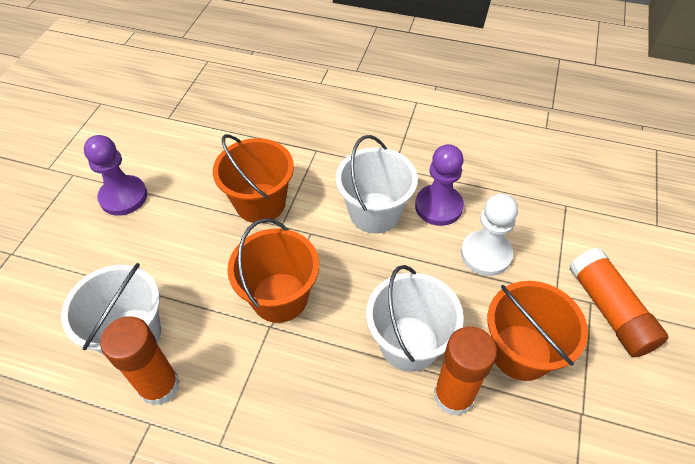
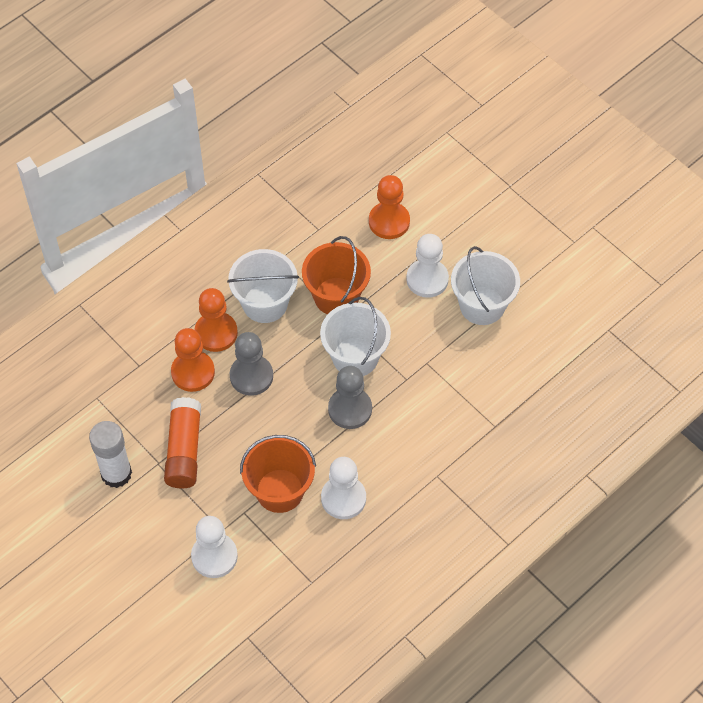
grey pawn: 0 -> 2
orange bucket: 3 -> 2
orange glue stick: 3 -> 1
orange pawn: 0 -> 3
purple pawn: 2 -> 0
white glue stick: 0 -> 1
white pawn: 1 -> 3

